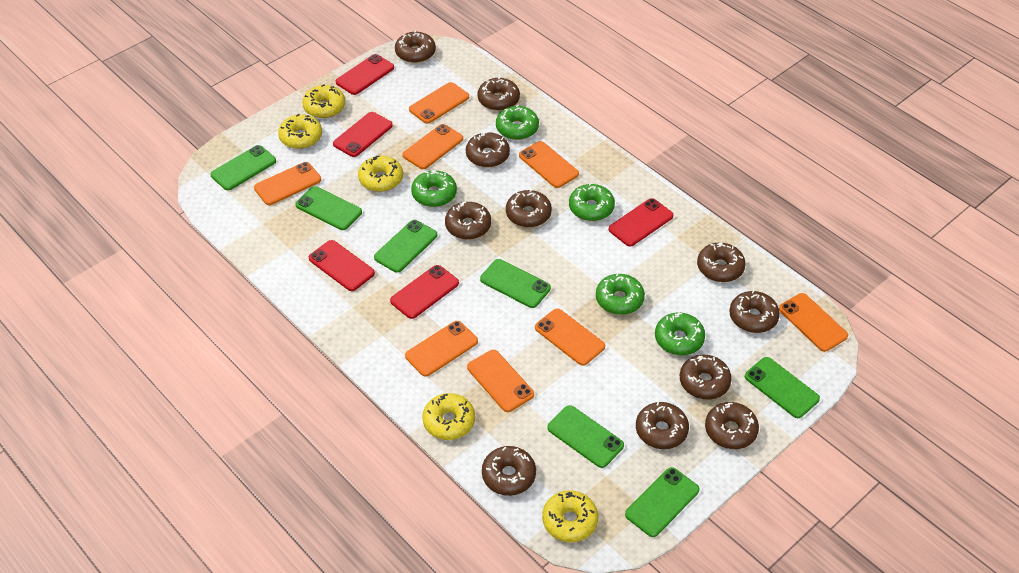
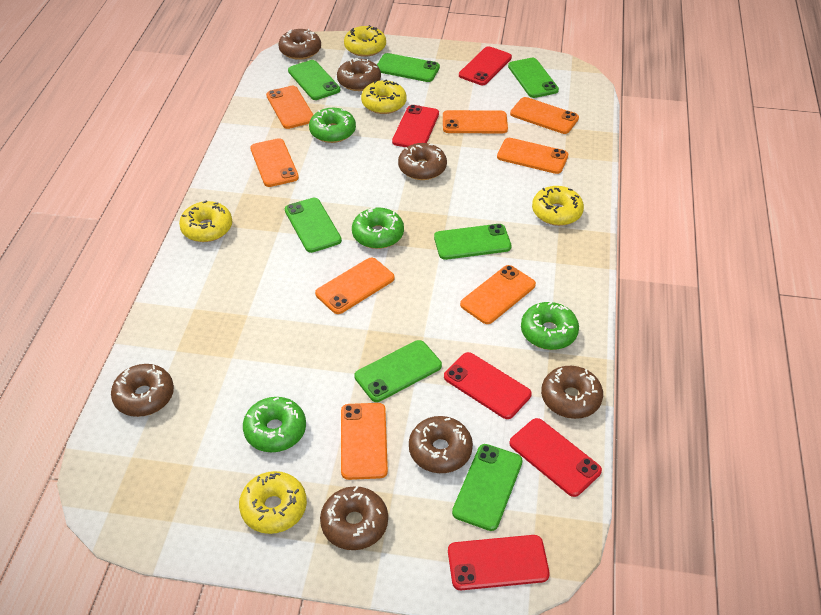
brown donut: 11 -> 7
green donut: 5 -> 4

